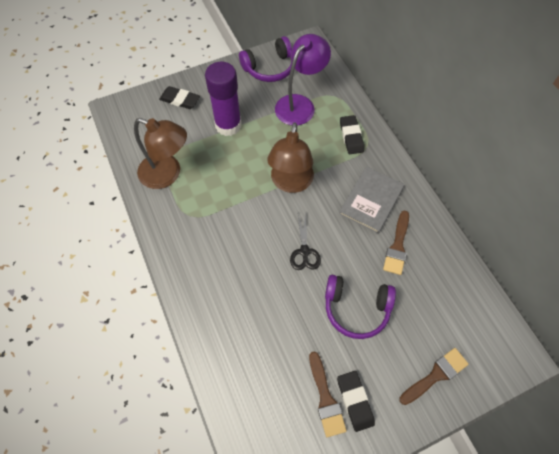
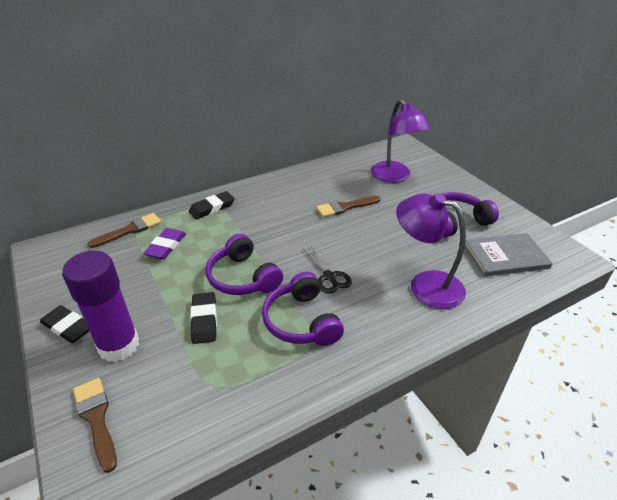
brown lamp: 2 -> 0
purple eraser: 0 -> 1
purple headphones: 2 -> 3
purple lamp: 1 -> 2

